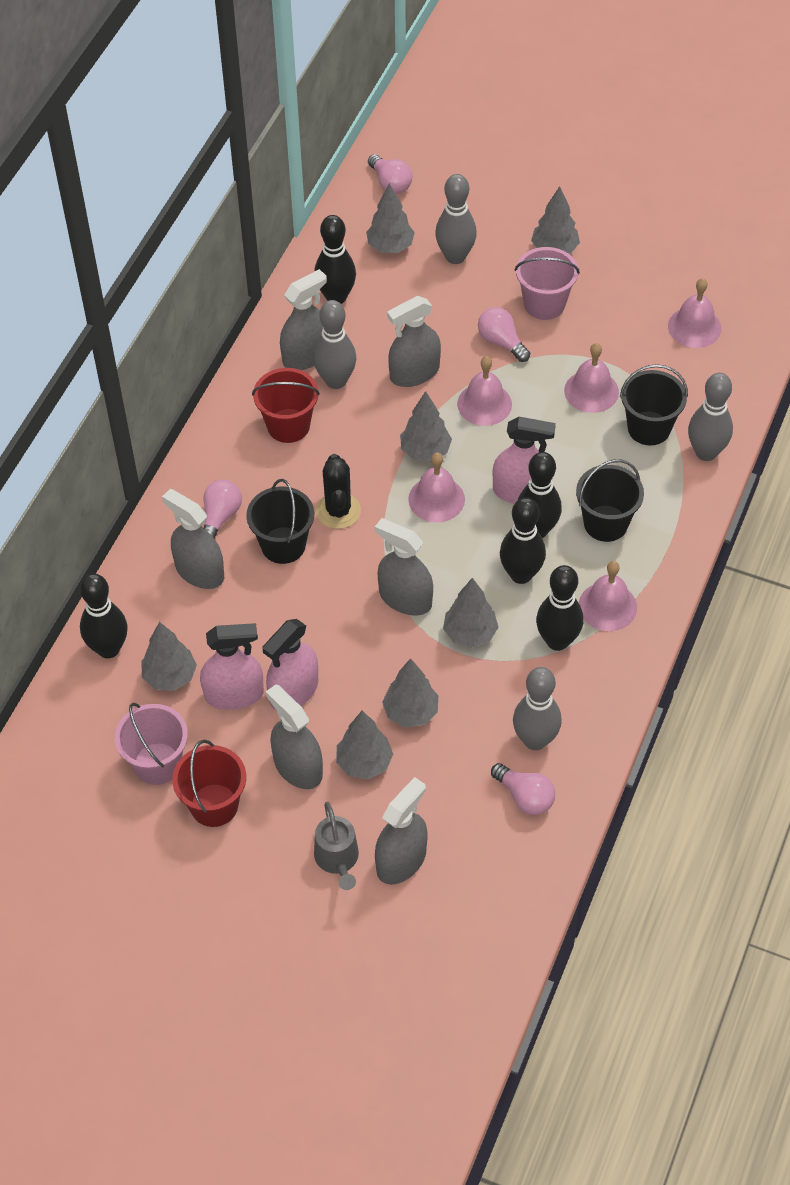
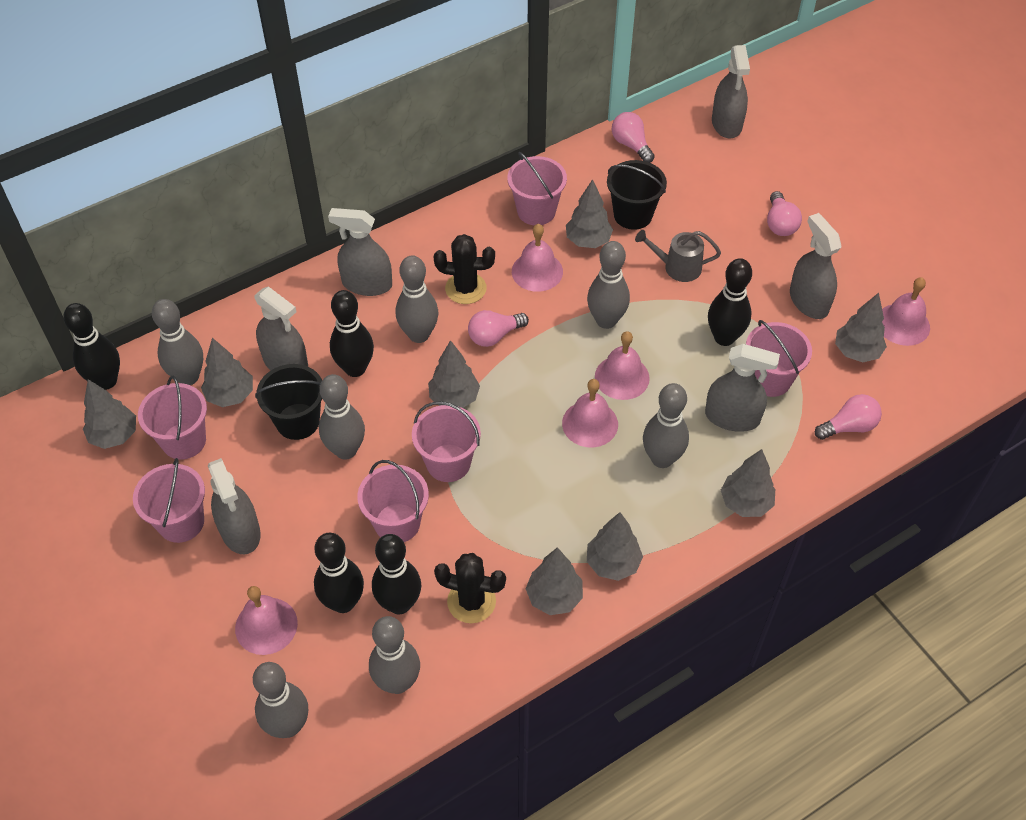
black bucket: 3 -> 2
black cactus: 1 -> 2
grey bowling pin: 4 -> 7
grey tree: 7 -> 8
pink bucket: 2 -> 6
pink spray bottle: 3 -> 0
red bucket: 2 -> 0

